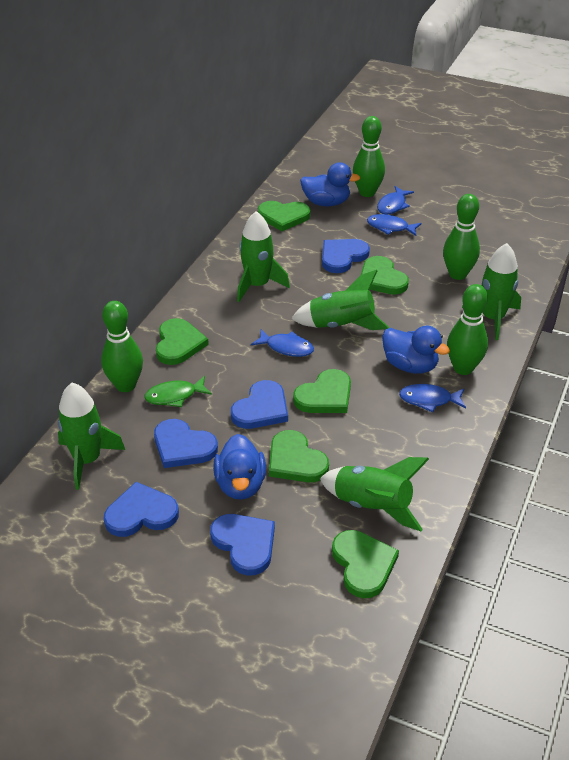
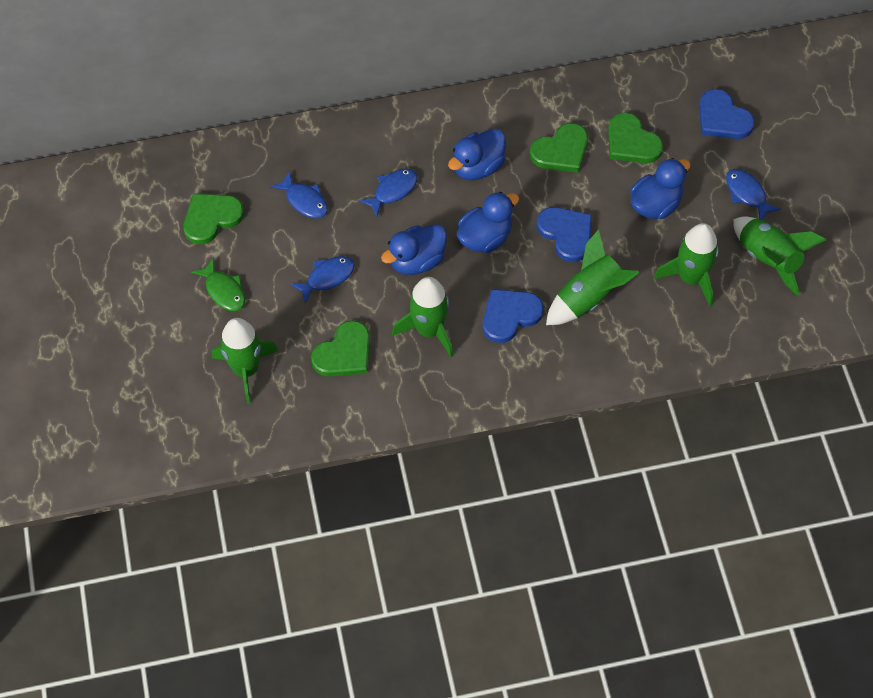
blue duck: 3 -> 4
blue heart: 5 -> 3
green bowling pin: 4 -> 0
green heart: 6 -> 4

